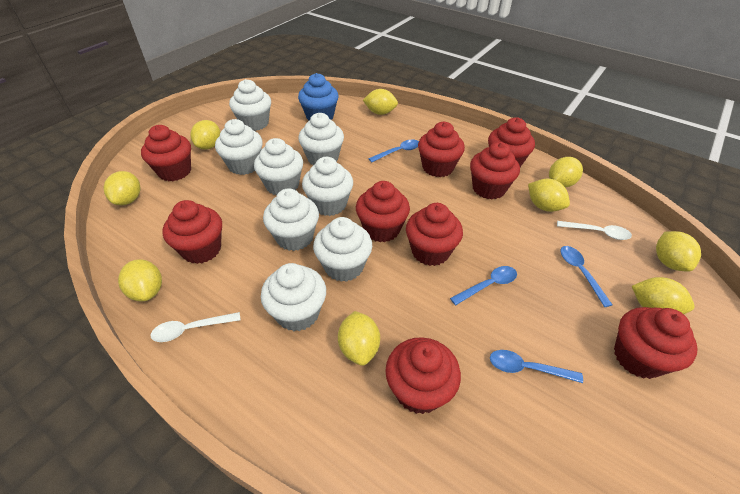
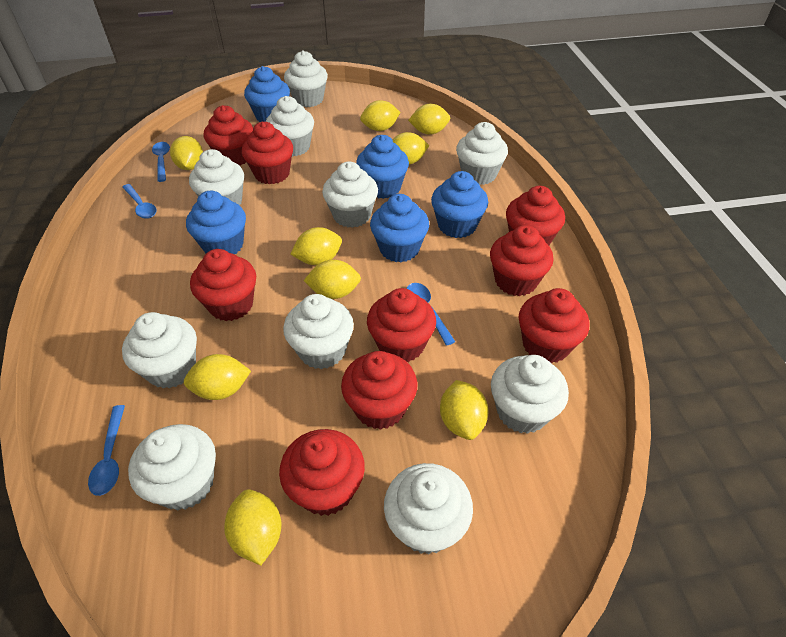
blue cupcake: 1 -> 5
white cupcake: 8 -> 10
white spoon: 2 -> 0

